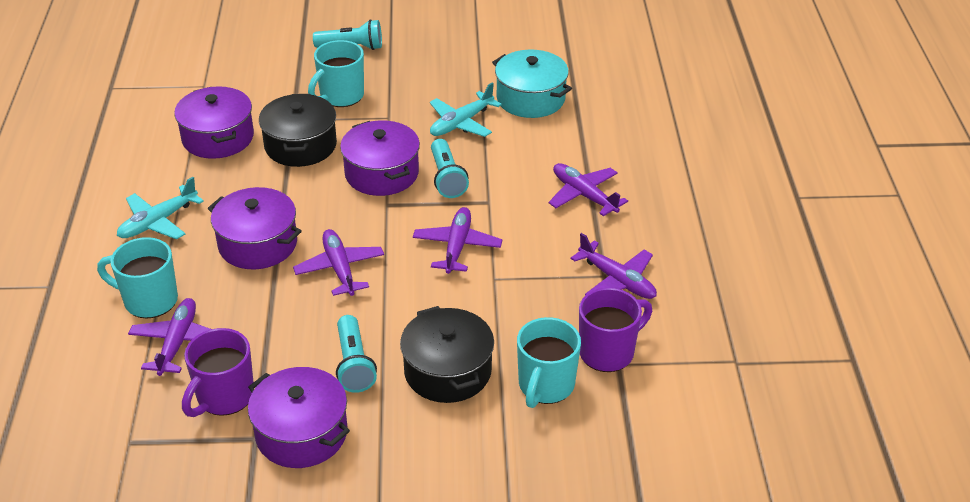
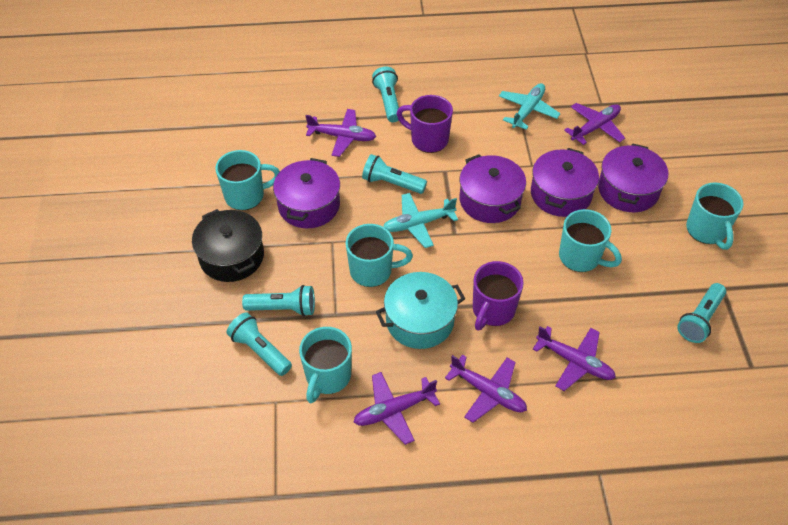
black pot: 2 -> 1
turquoise flashlight: 3 -> 5
turquoise mug: 3 -> 5

